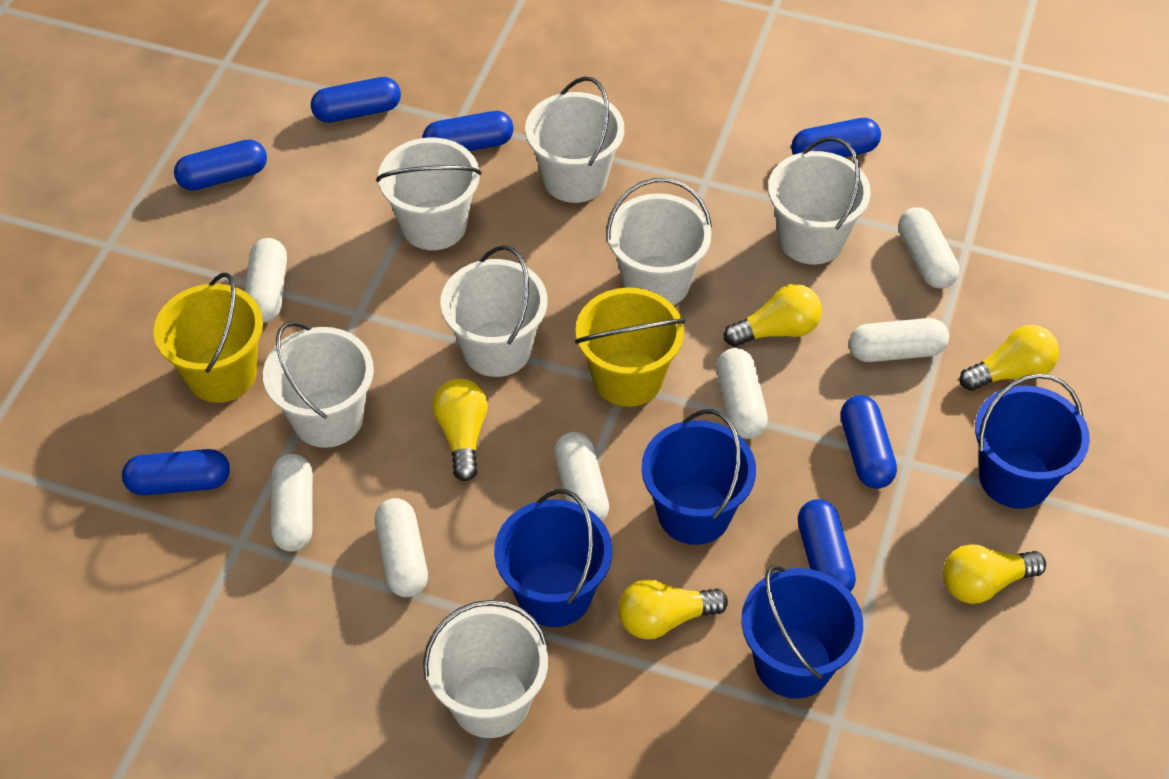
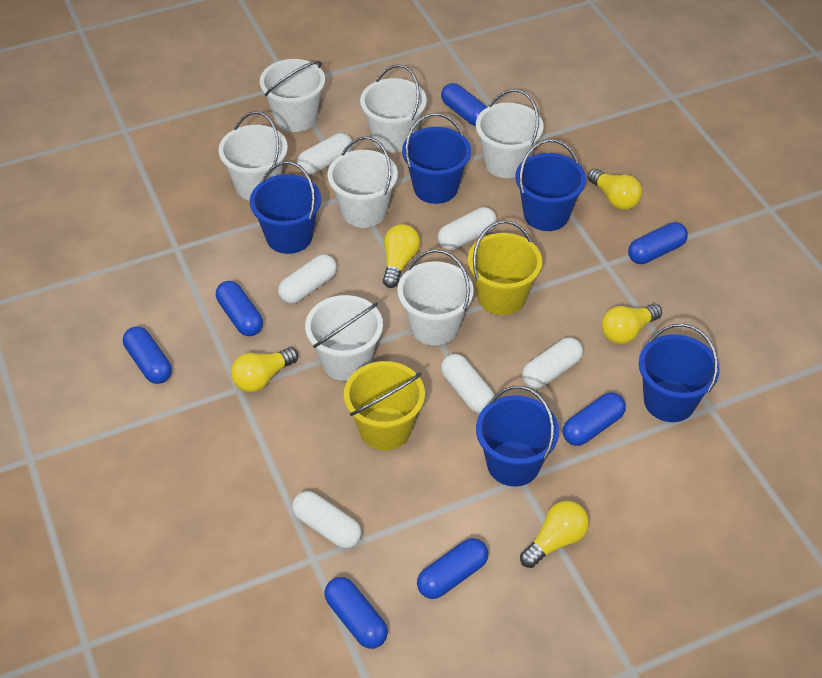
blue bucket: 4 -> 5
white capsule: 7 -> 6

